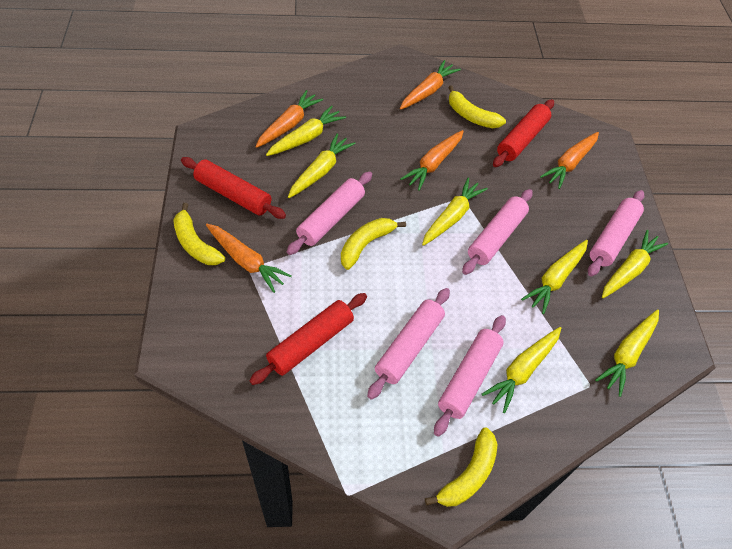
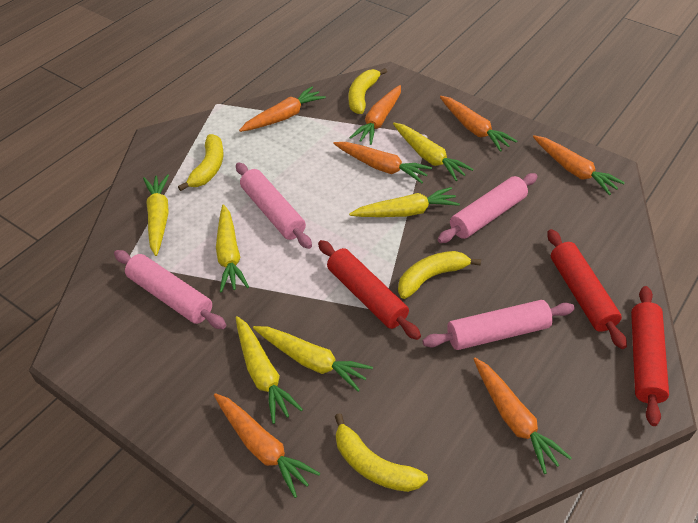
orange carrot: 5 -> 7
pink rolling pin: 5 -> 4
yellow carrot: 7 -> 6

